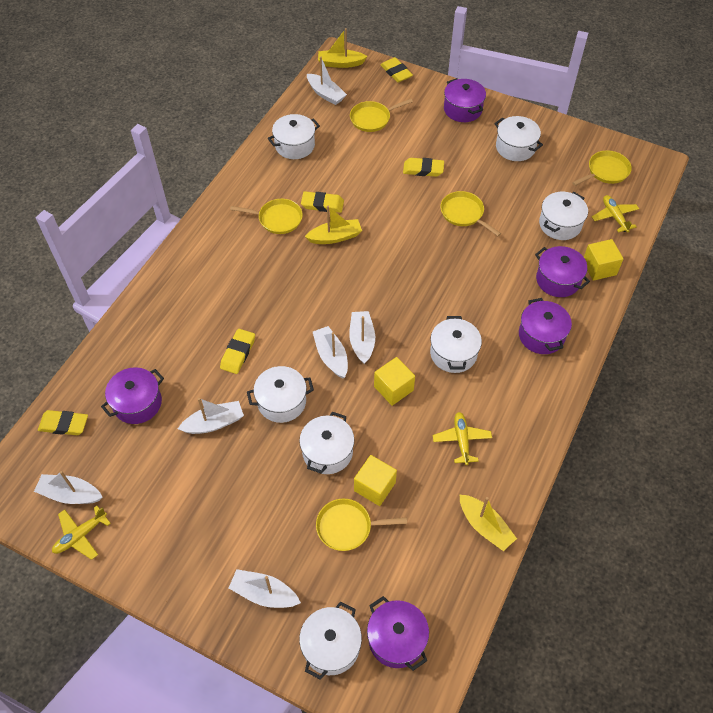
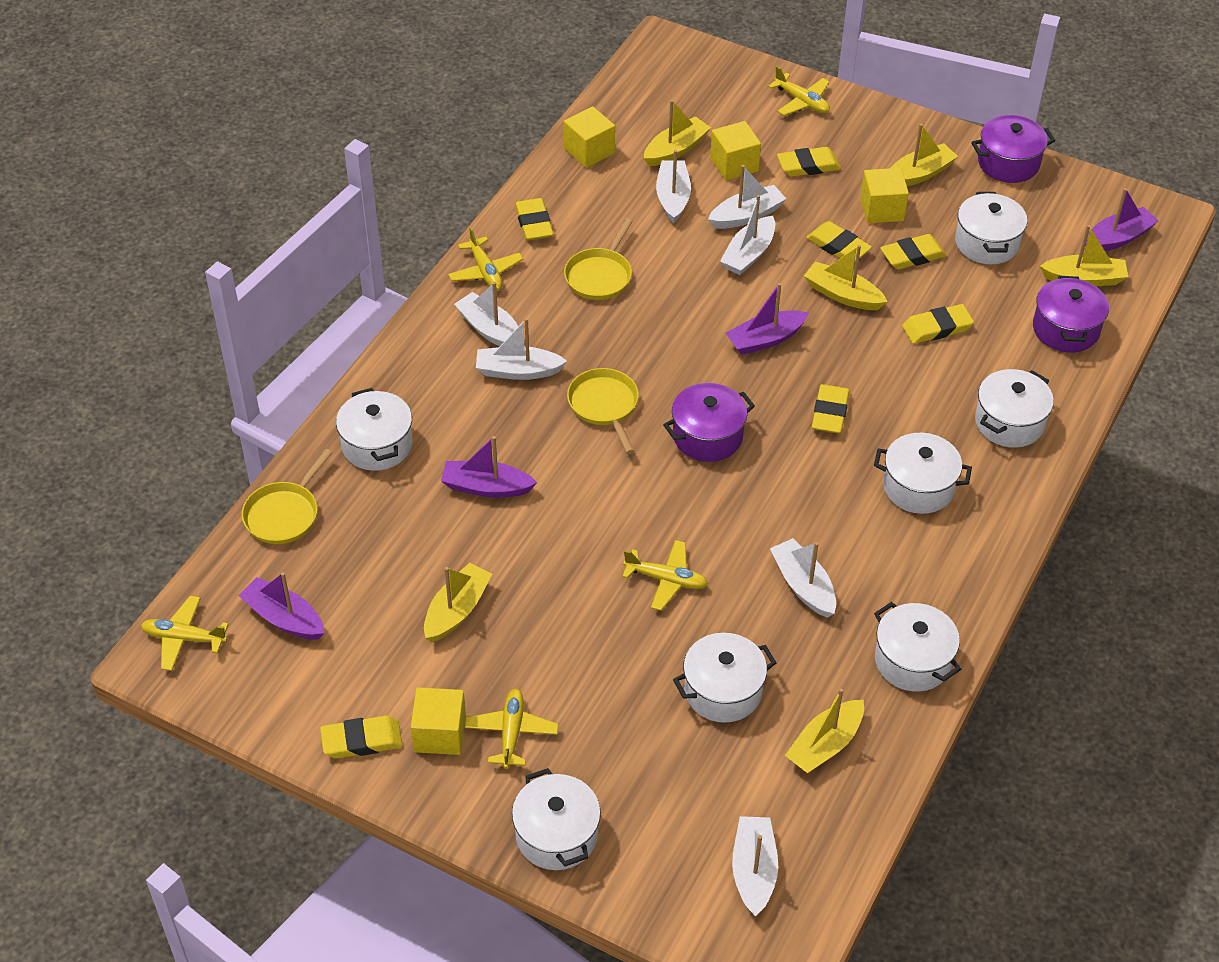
purple boat: 0 -> 4
purple pot: 5 -> 3
white boat: 6 -> 7
yellow boat: 3 -> 6
yellow cube: 3 -> 4
yellow eraser: 5 -> 7
yellow pan: 5 -> 3
yellow plane: 3 -> 5

